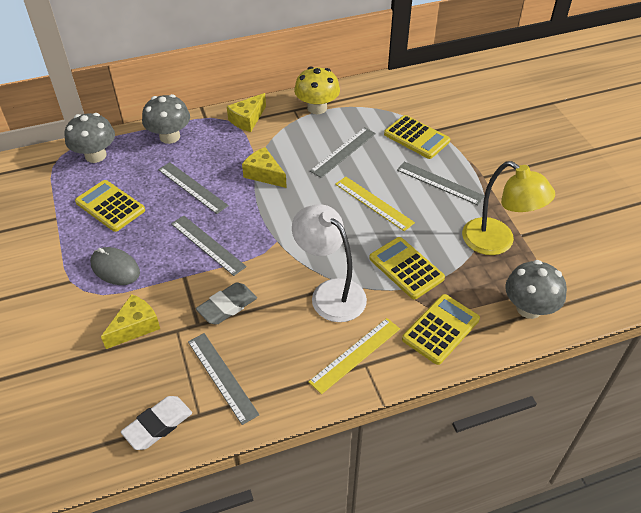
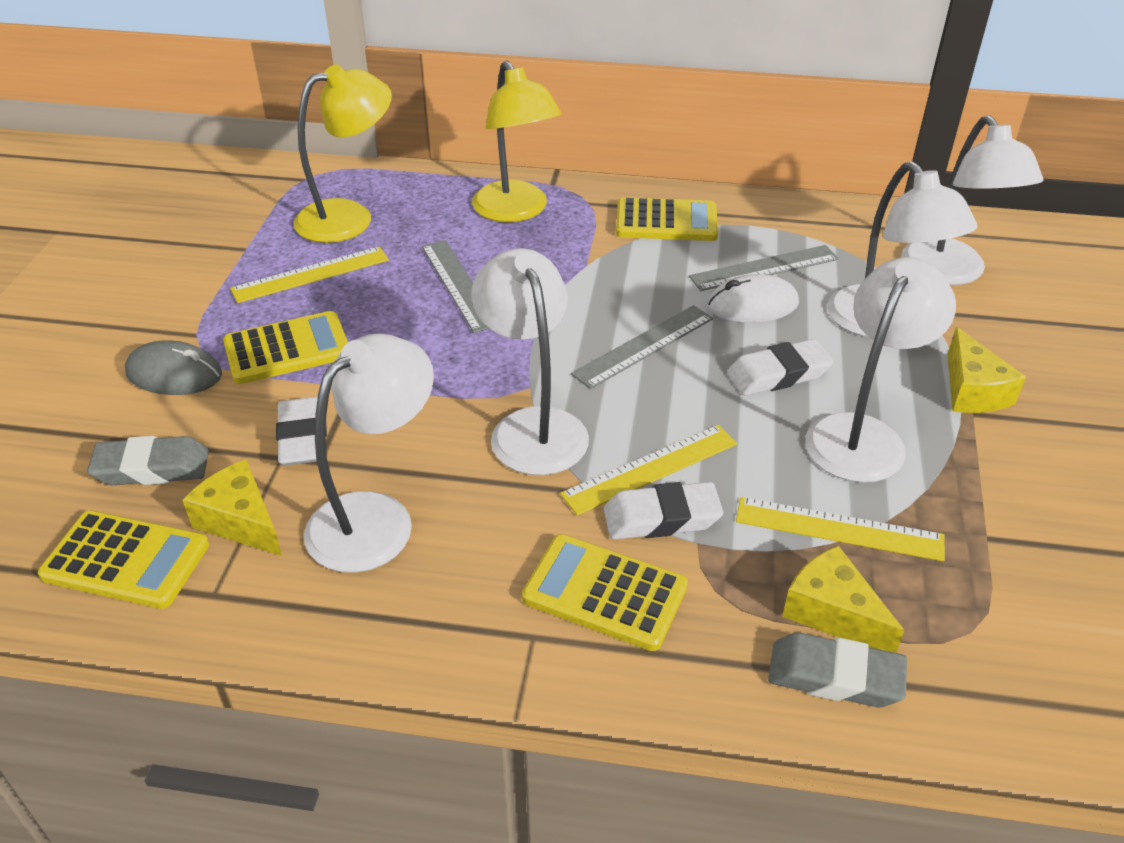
grey eraser: 1 -> 2
grey mushroom: 3 -> 0
grey ruler: 5 -> 3
white eraser: 1 -> 3
white lamp: 1 -> 5
white mouse: 0 -> 1
yellow lamp: 1 -> 2
yellow mushroom: 1 -> 0
yellow ruler: 2 -> 3

